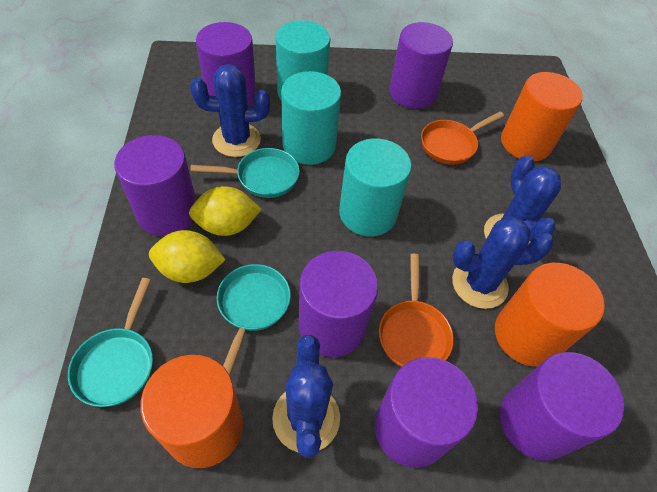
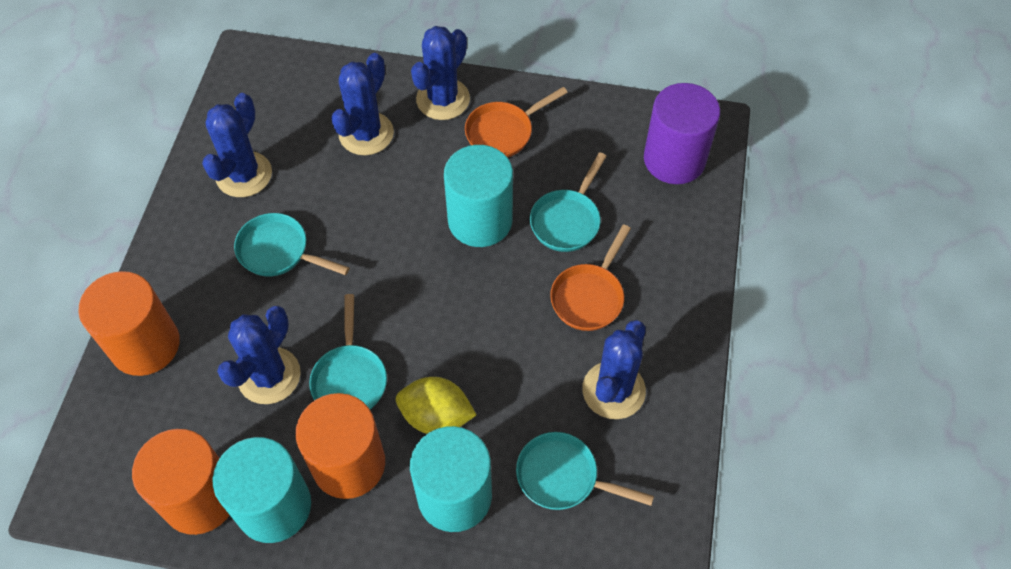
blue cactus: 4 -> 5
purple cylinder: 6 -> 1
turquoise pan: 3 -> 4
yellow lemon: 2 -> 1

